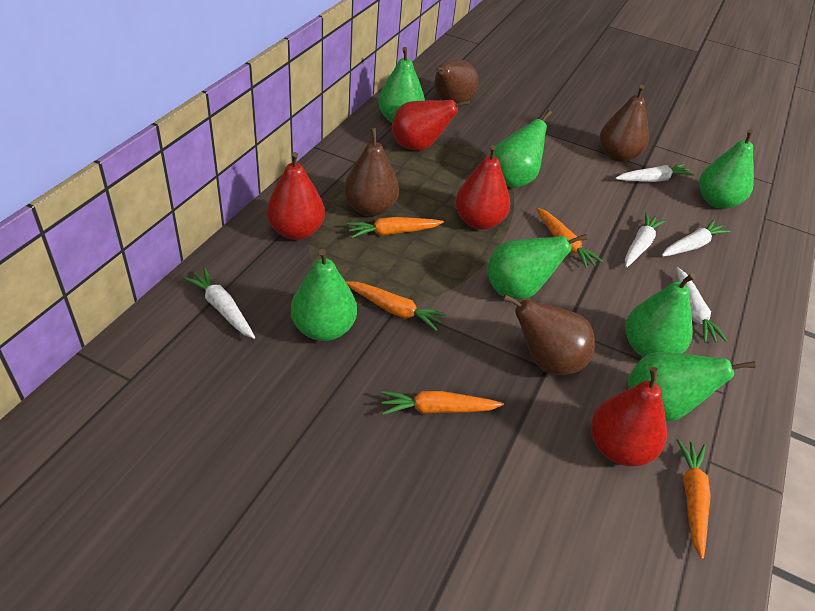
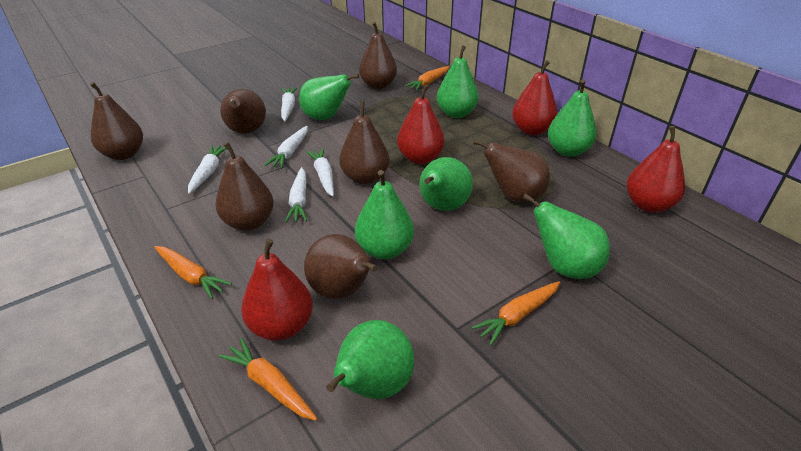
brown pear: 4 -> 7
orange carrot: 5 -> 4

